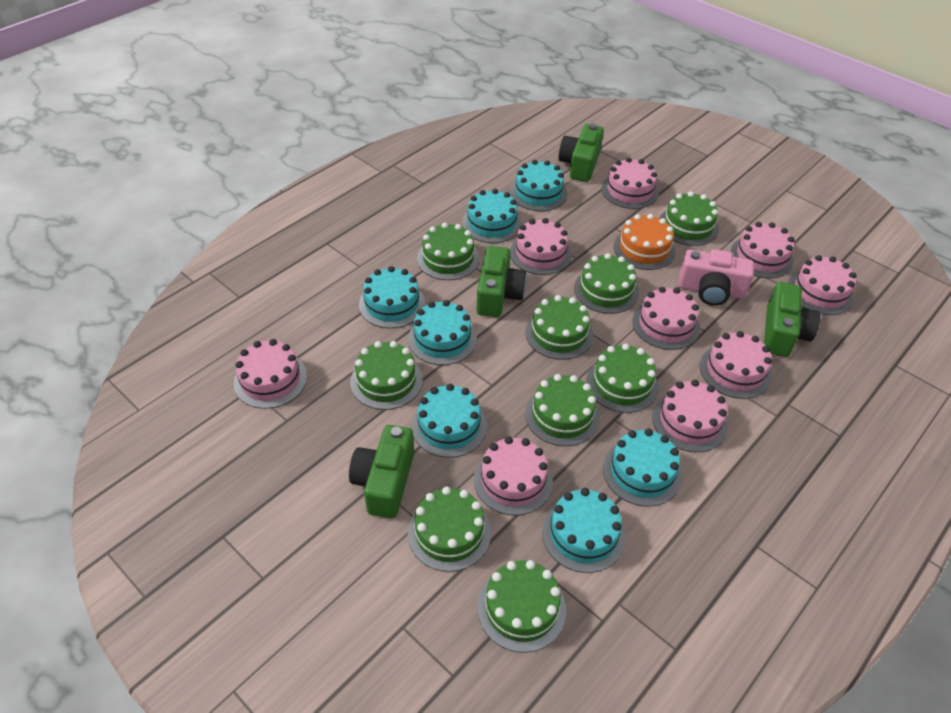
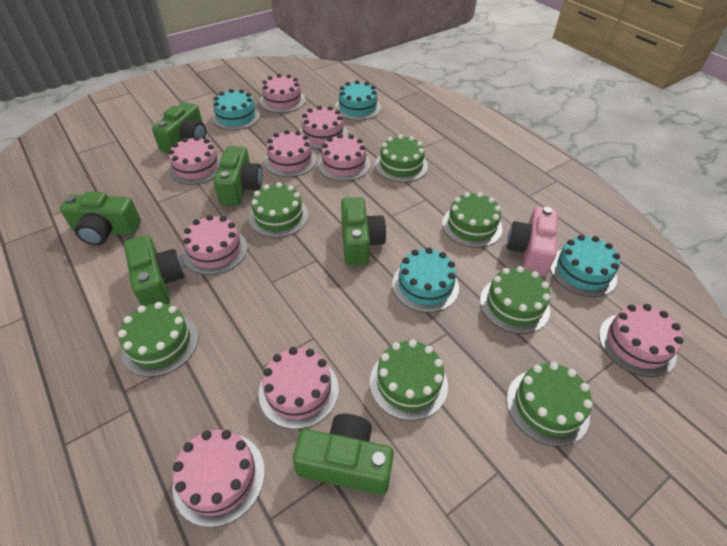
green cake: 9 -> 7
green camera: 4 -> 6
orange cake: 1 -> 0
turquoise cake: 7 -> 4

